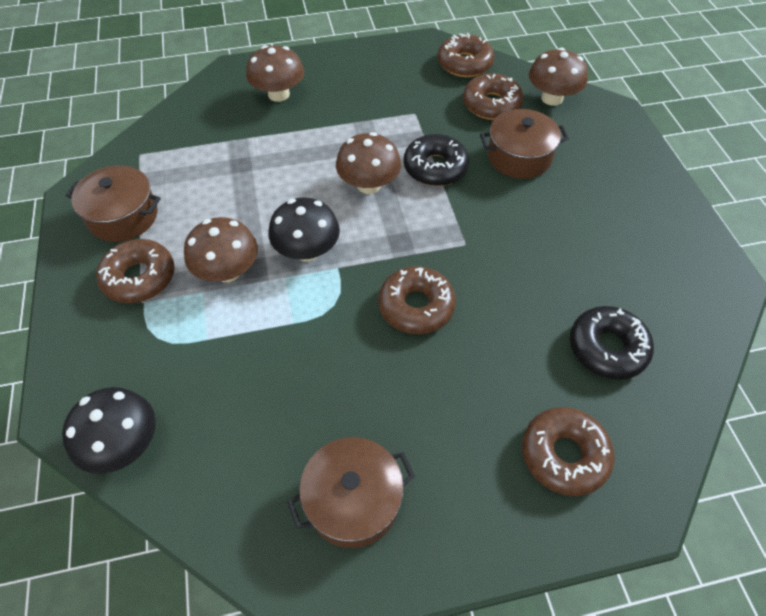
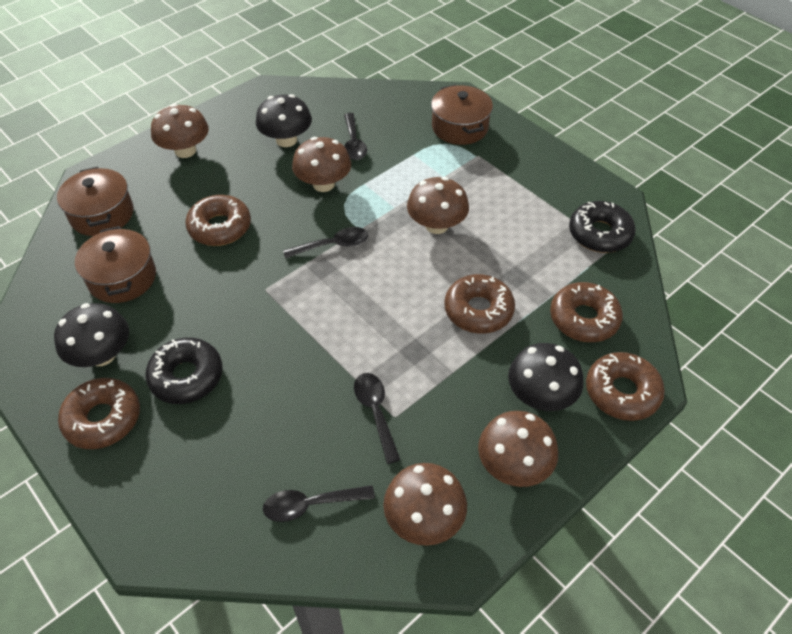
black mushroom: 2 -> 3
black spoon: 0 -> 4
brown mushroom: 4 -> 5

